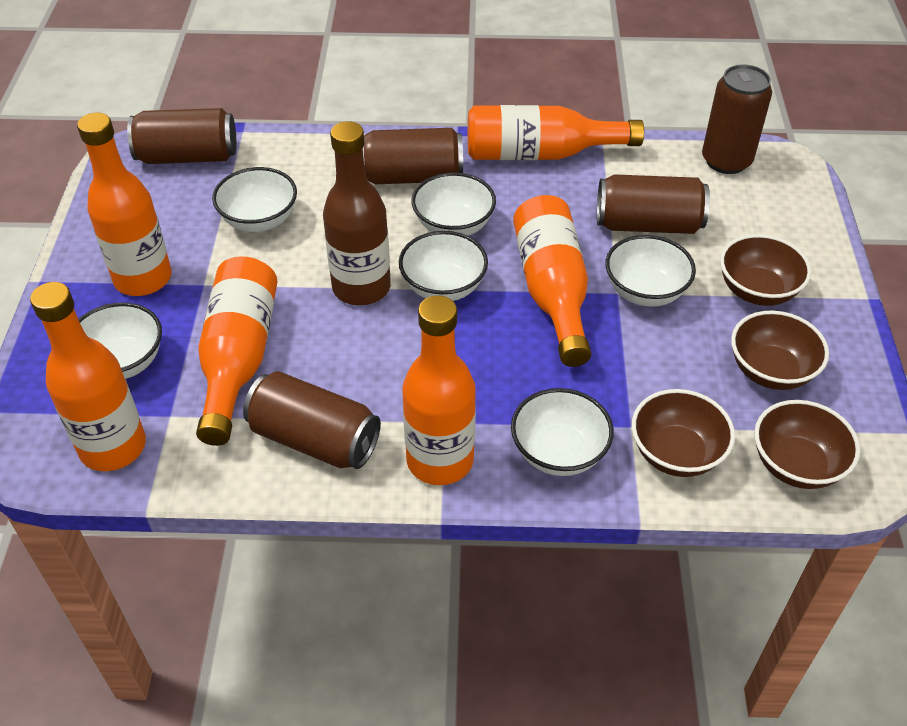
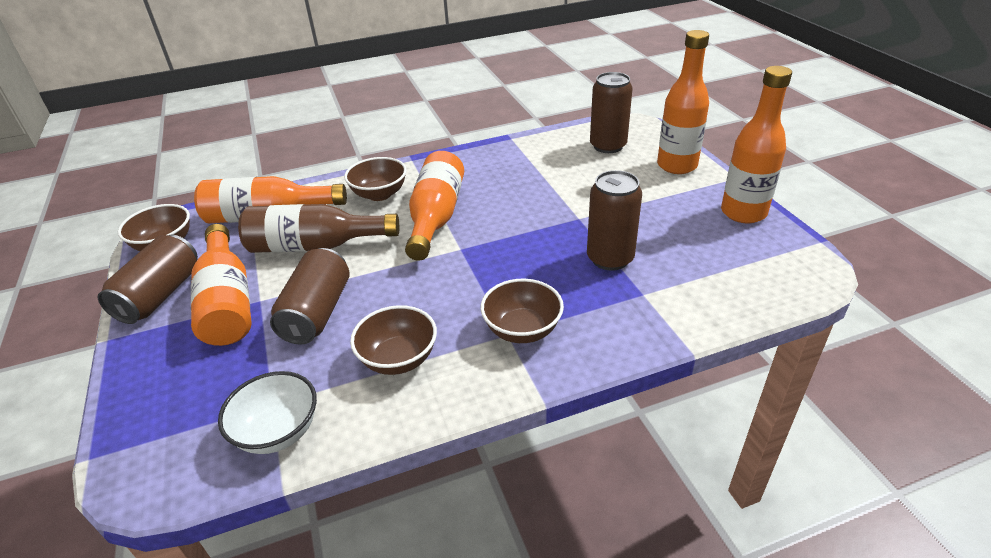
brown can: 5 -> 4
orange bottle: 6 -> 5
white bowl: 6 -> 1

